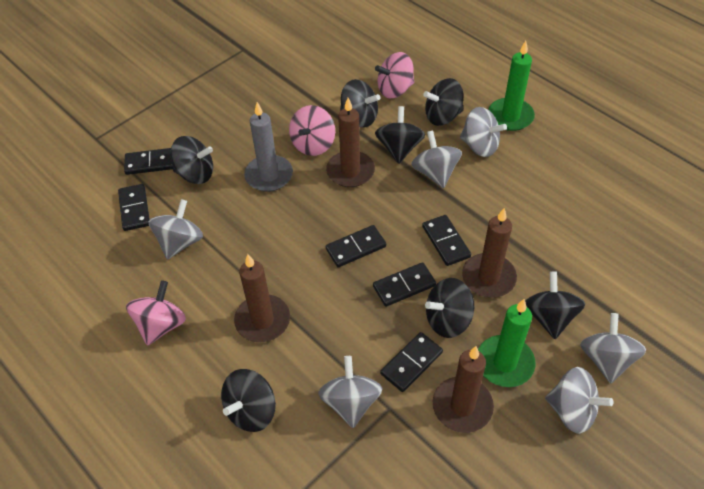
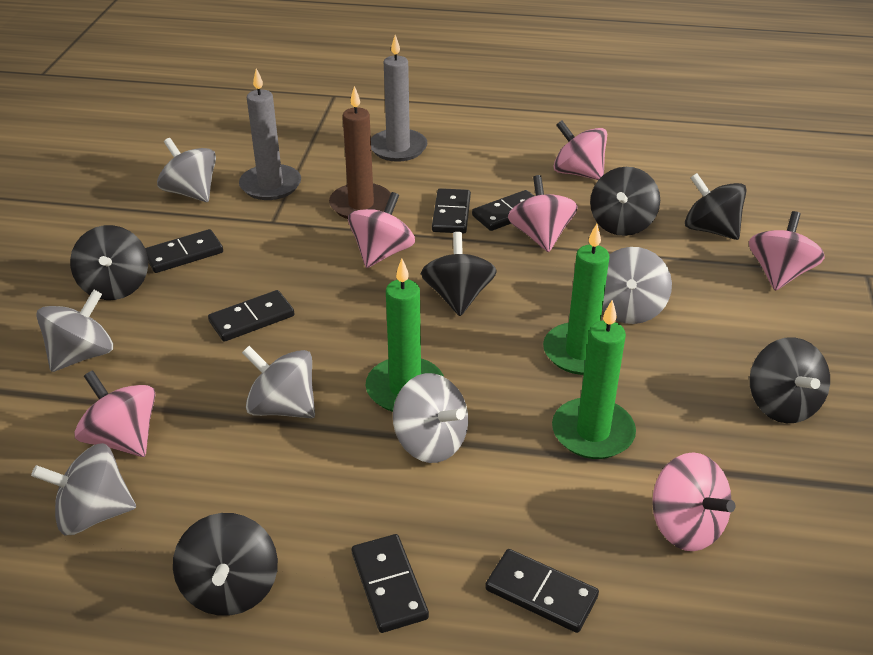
black spinning top: 7 -> 6
brown candle: 4 -> 1
green candle: 2 -> 3
grey candle: 1 -> 2
pink spinning top: 3 -> 6

